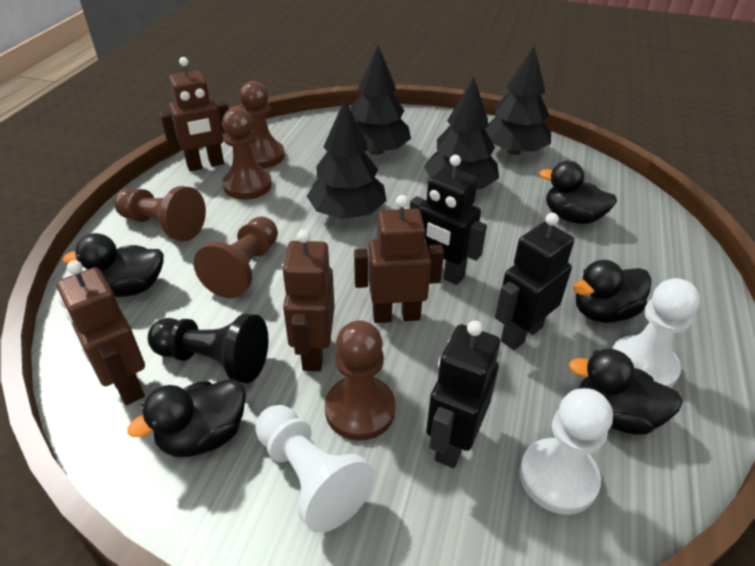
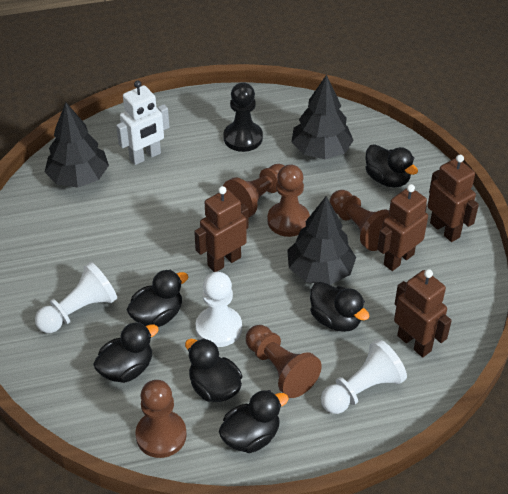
black duck: 5 -> 6
black robot: 3 -> 0
black tree: 4 -> 3
white robot: 0 -> 1

